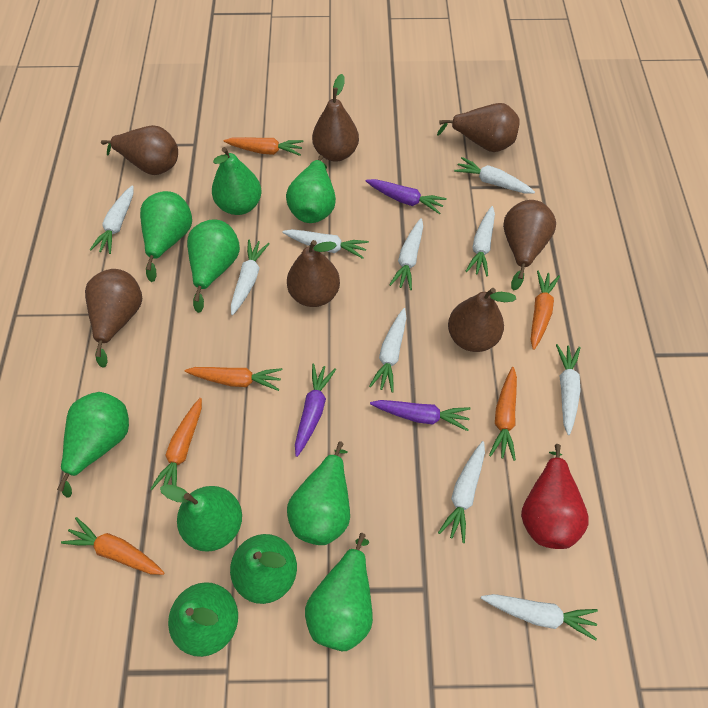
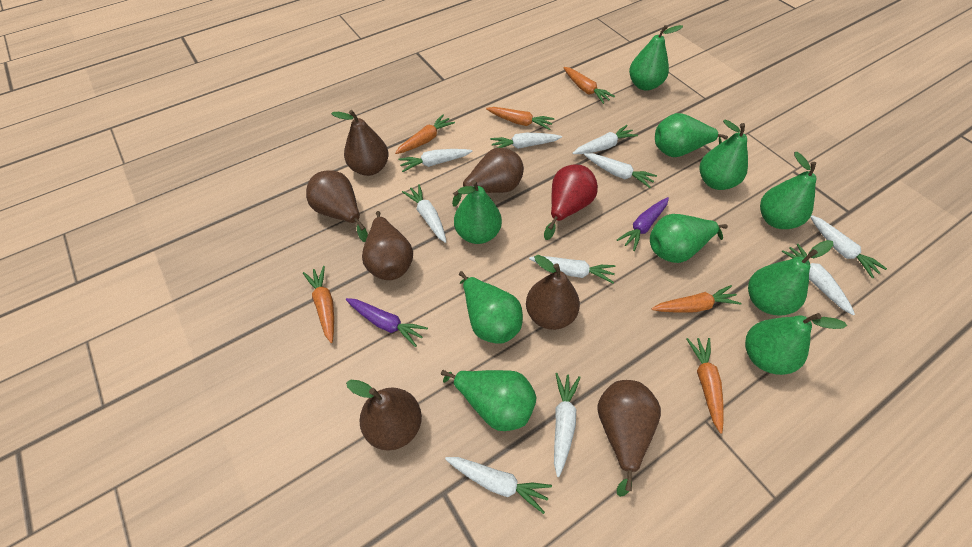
purple carrot: 3 -> 2

